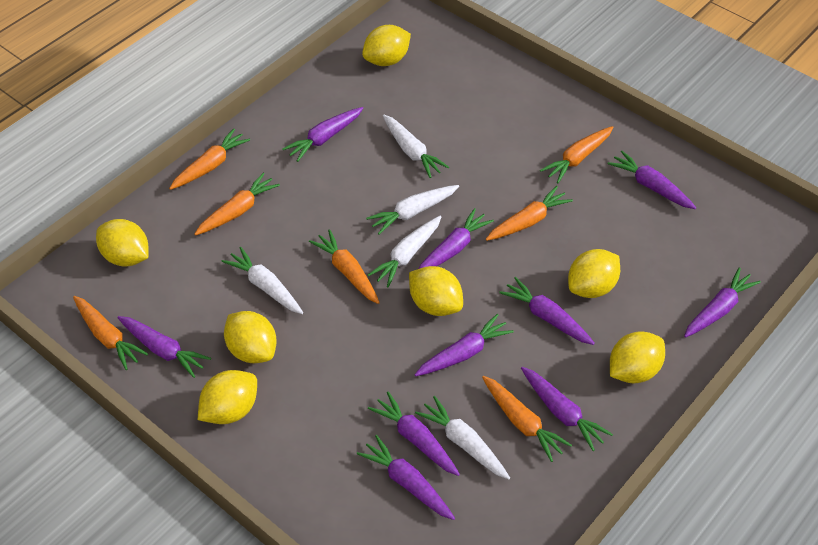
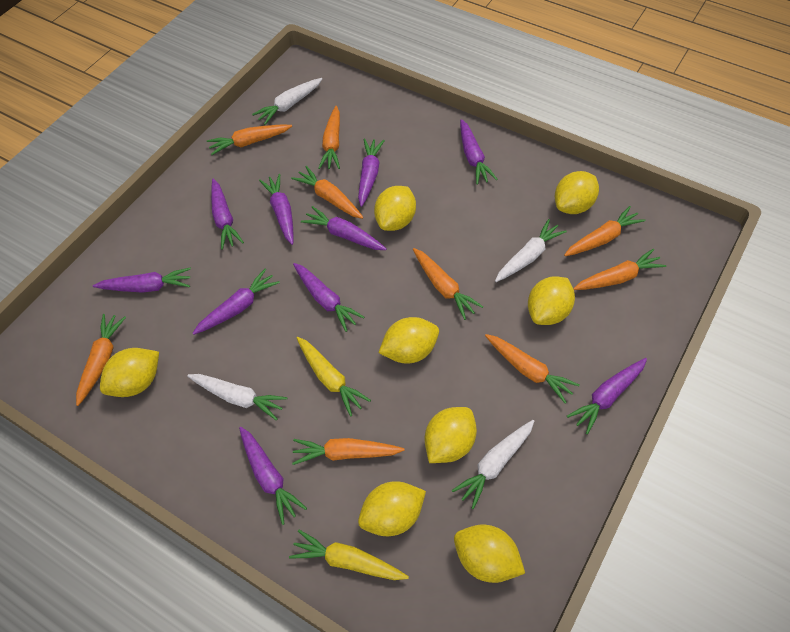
orange carrot: 7 -> 9
white carrot: 5 -> 4
yellow carrot: 0 -> 2
yellow lemon: 7 -> 8

